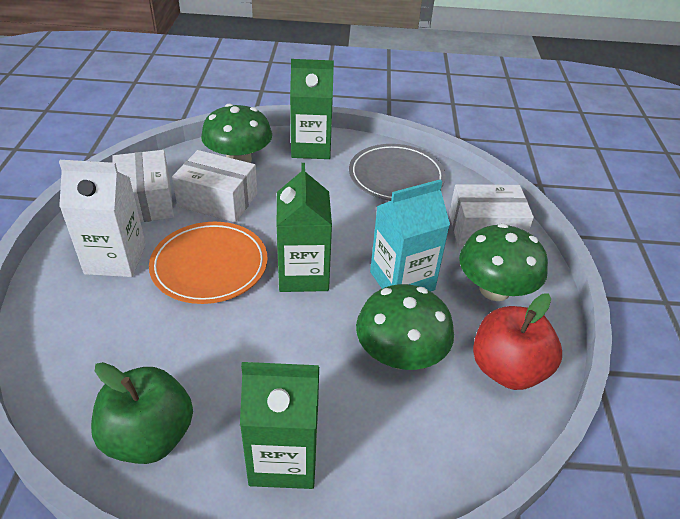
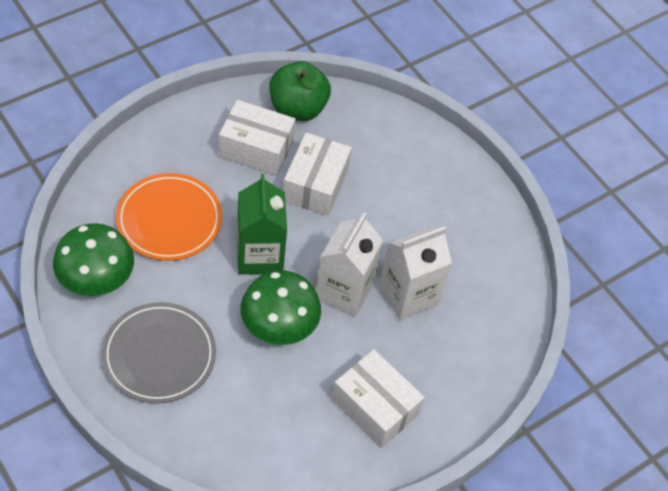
green carton: 3 -> 1
green mushroom: 3 -> 2
red apple: 1 -> 0
turquoise carton: 1 -> 0
white carton: 1 -> 2

